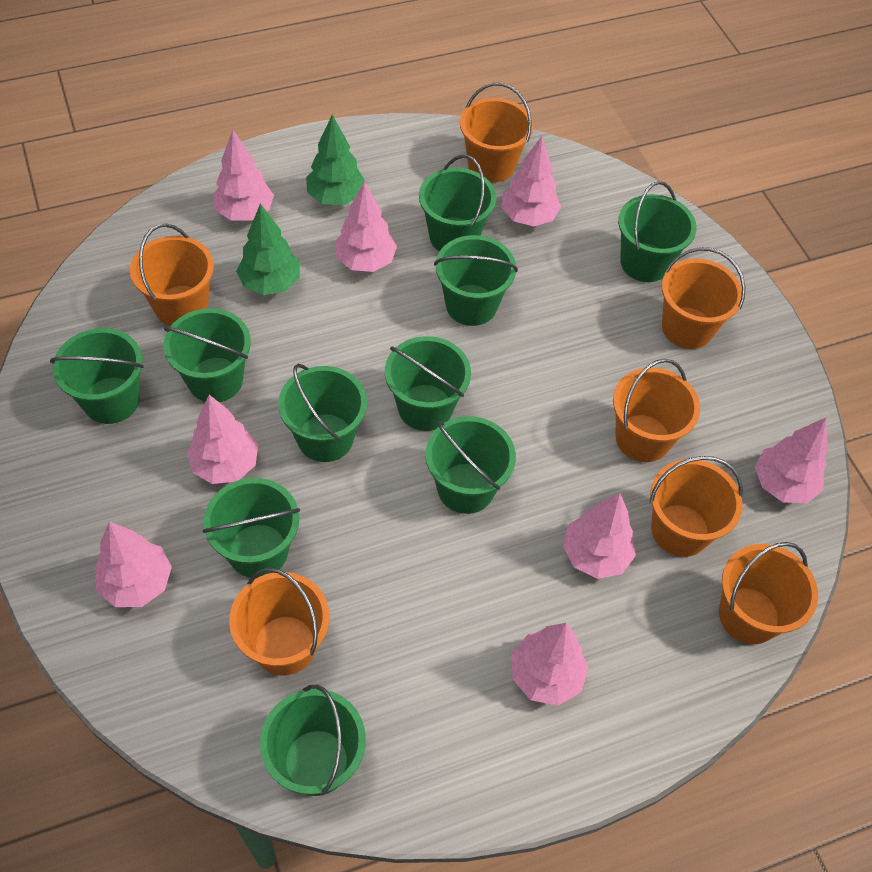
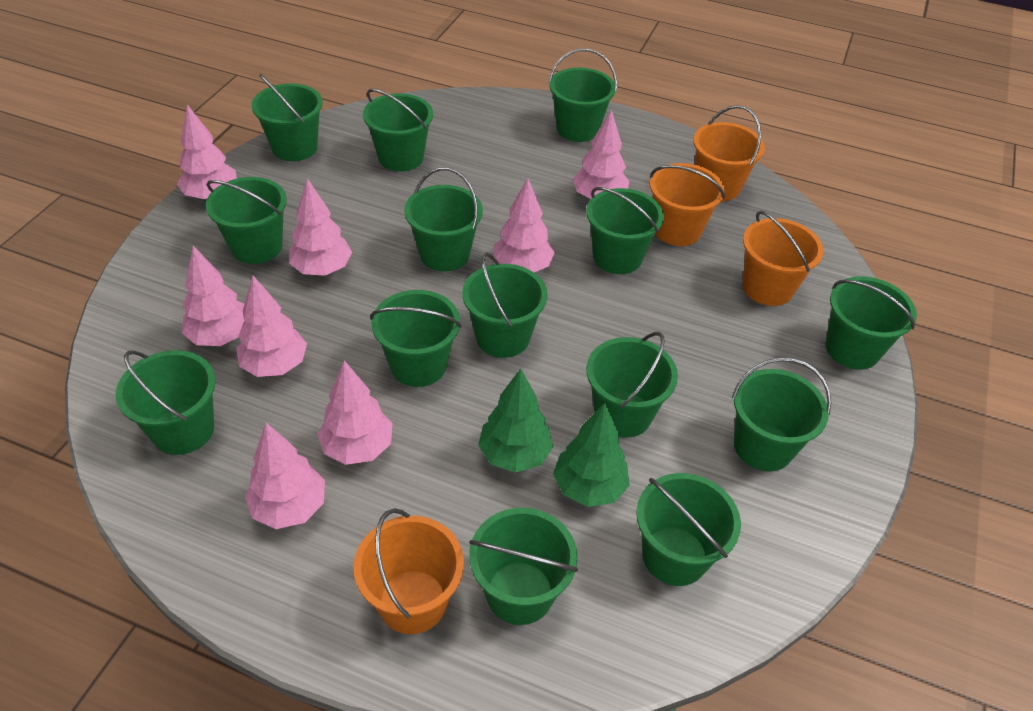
green bucket: 10 -> 14
orange bucket: 7 -> 4

